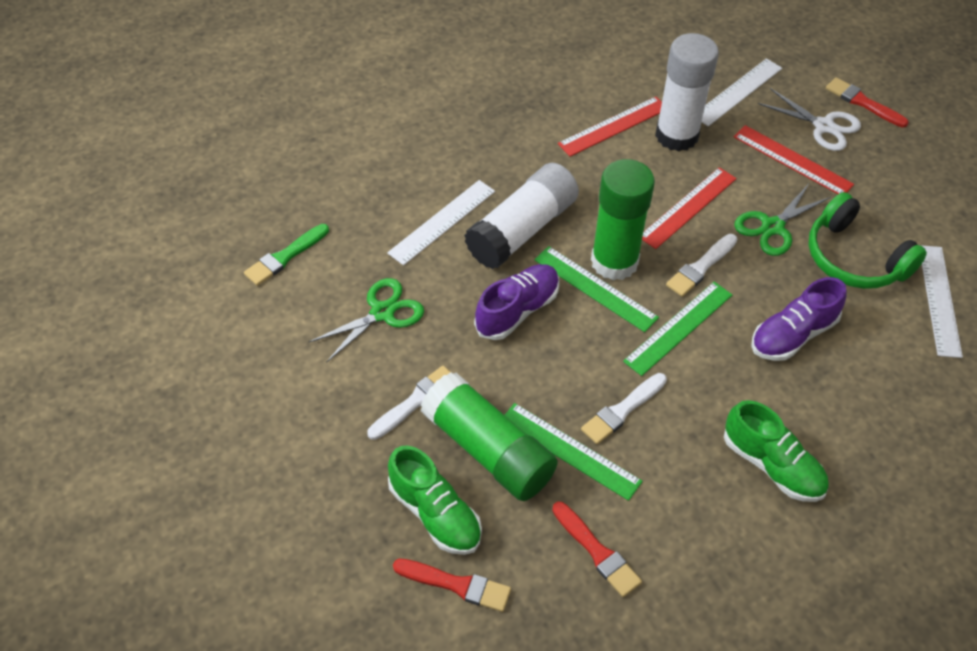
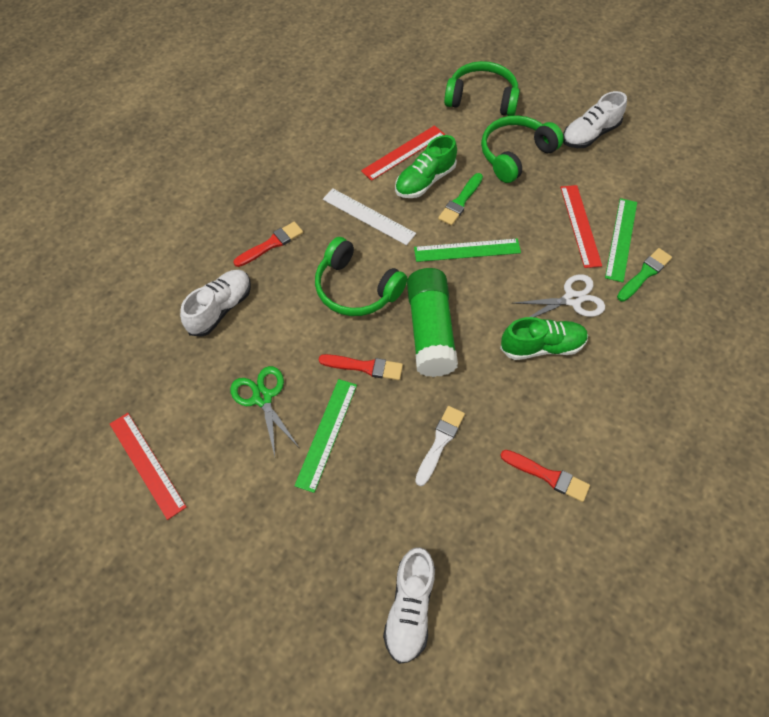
green brush: 1 -> 2
green glue stick: 2 -> 1
green headphones: 1 -> 3
green scissors: 2 -> 1
purple shoe: 2 -> 0
white brush: 3 -> 1
white glue stick: 2 -> 0
white ruler: 3 -> 1
white shoe: 0 -> 3

